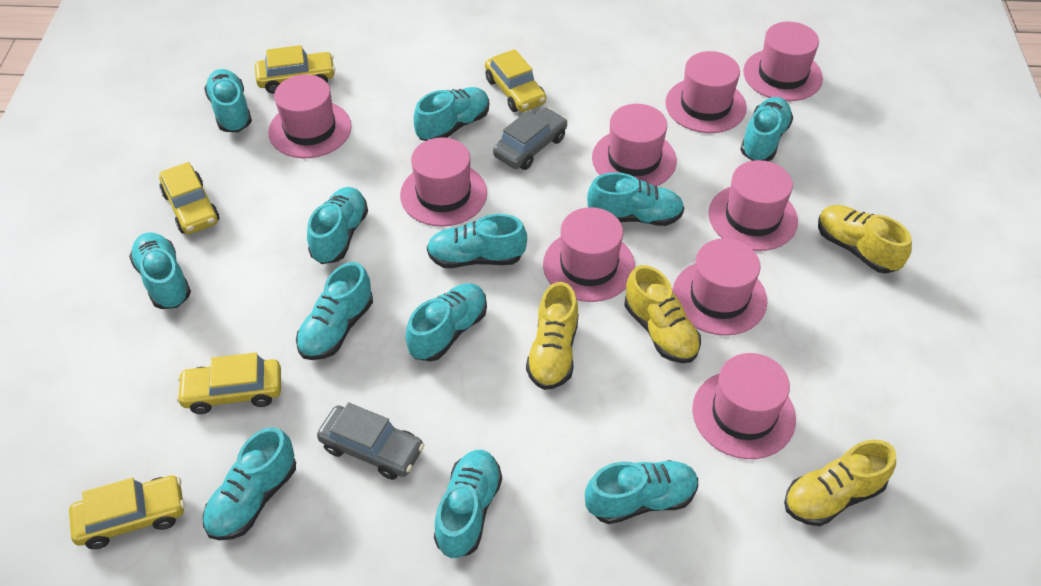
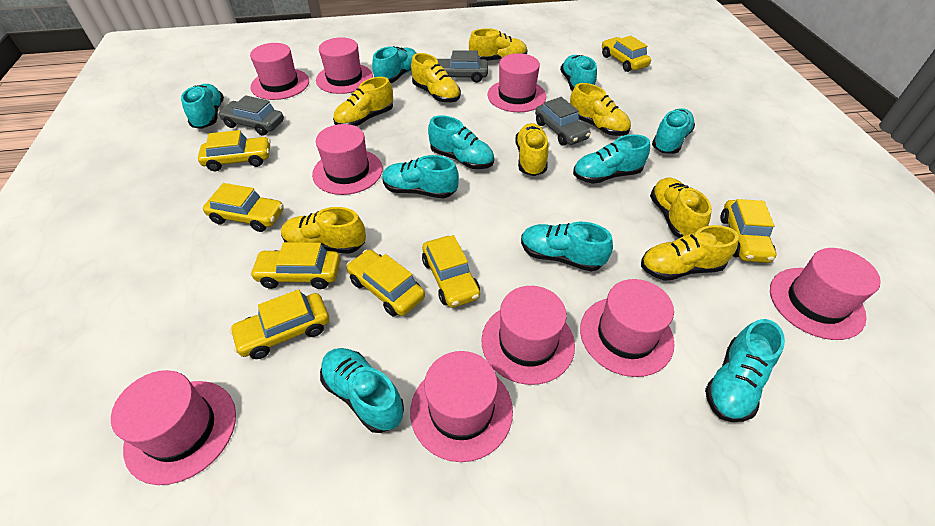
grey car: 2 -> 3
turquoise shoe: 12 -> 10
yellow car: 5 -> 8
yellow shoe: 4 -> 8

